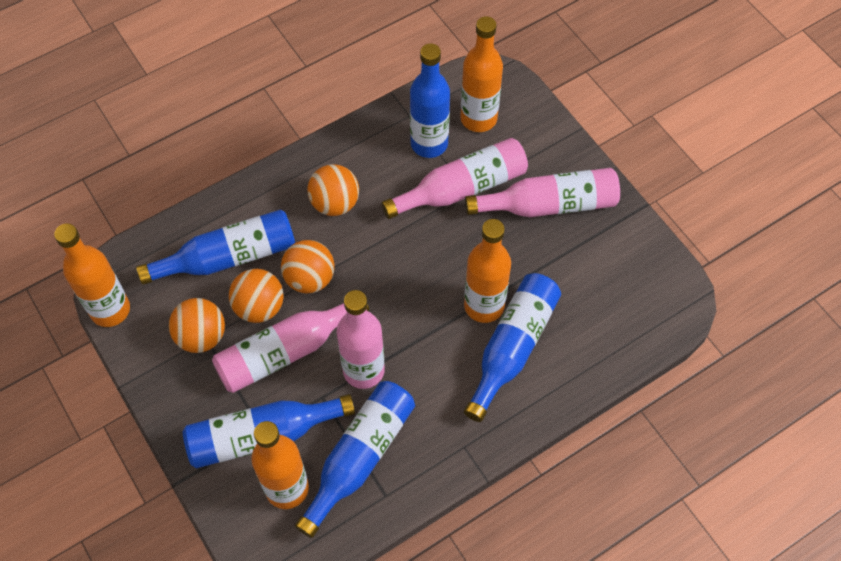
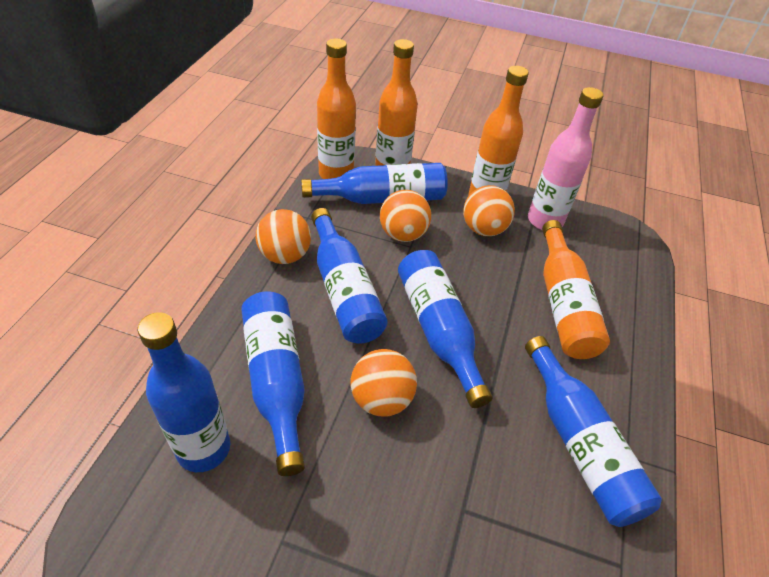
blue bottle: 5 -> 6
pink bottle: 4 -> 1

